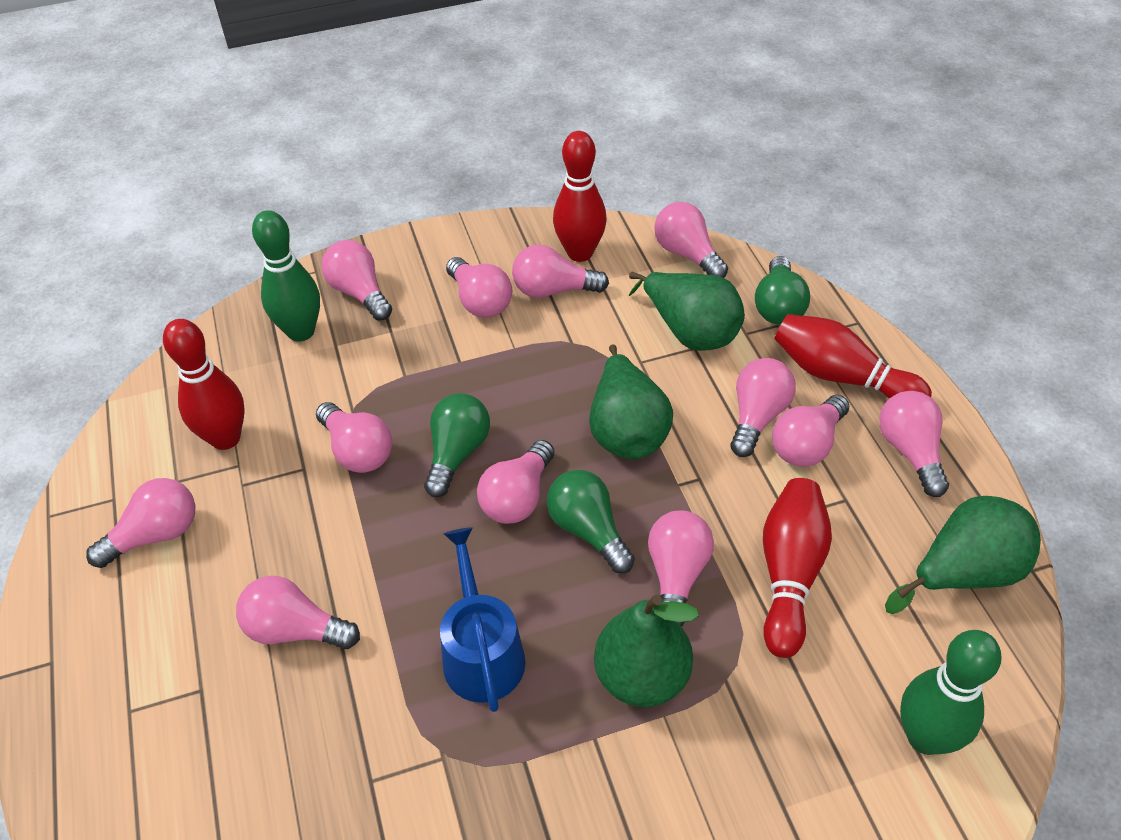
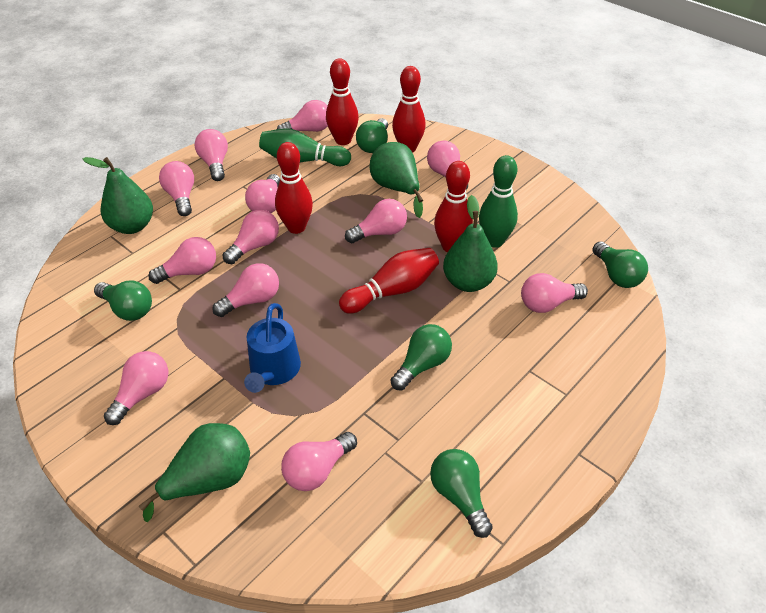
green light bulb: 3 -> 5
red bowling pin: 4 -> 5

